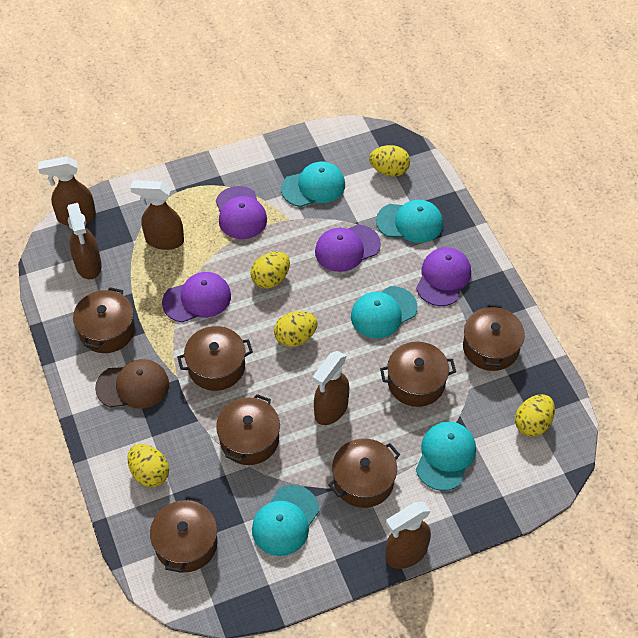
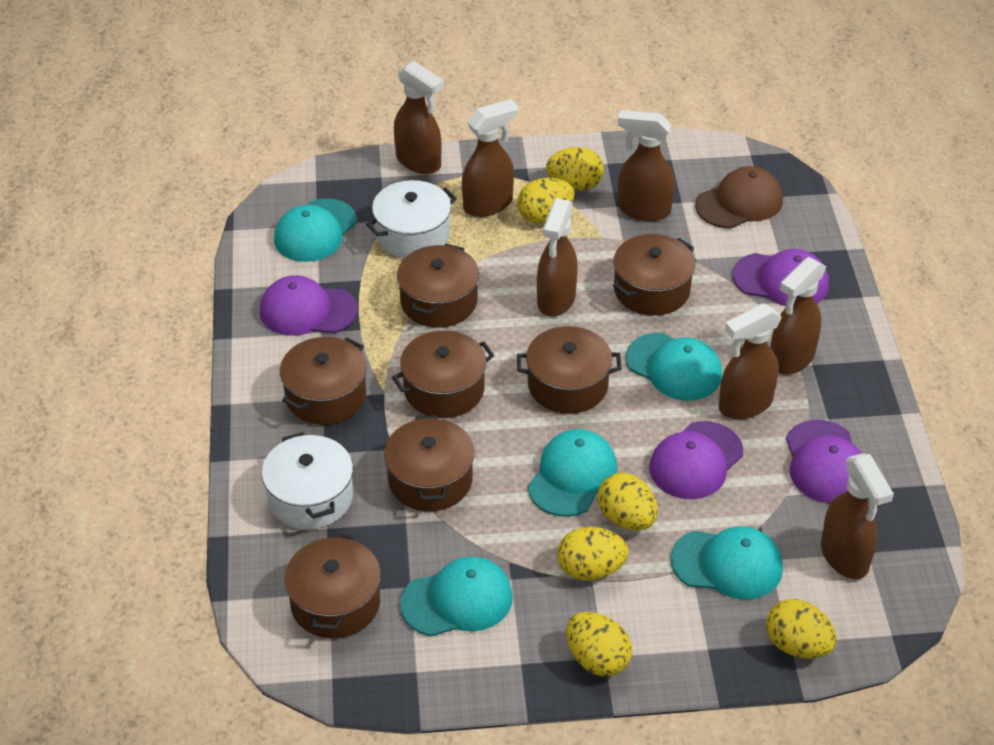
brown spray bottle: 5 -> 7
white pot: 0 -> 2
yellow egg: 5 -> 6

